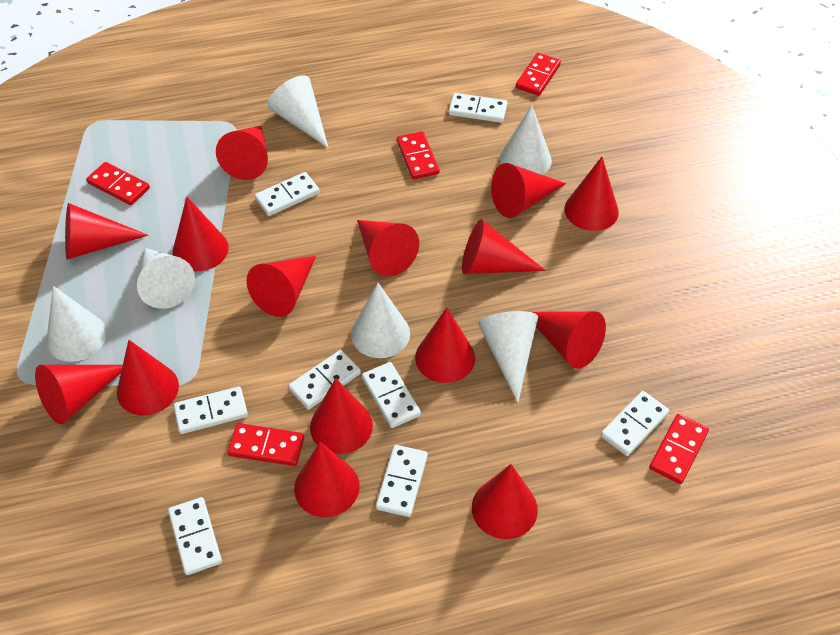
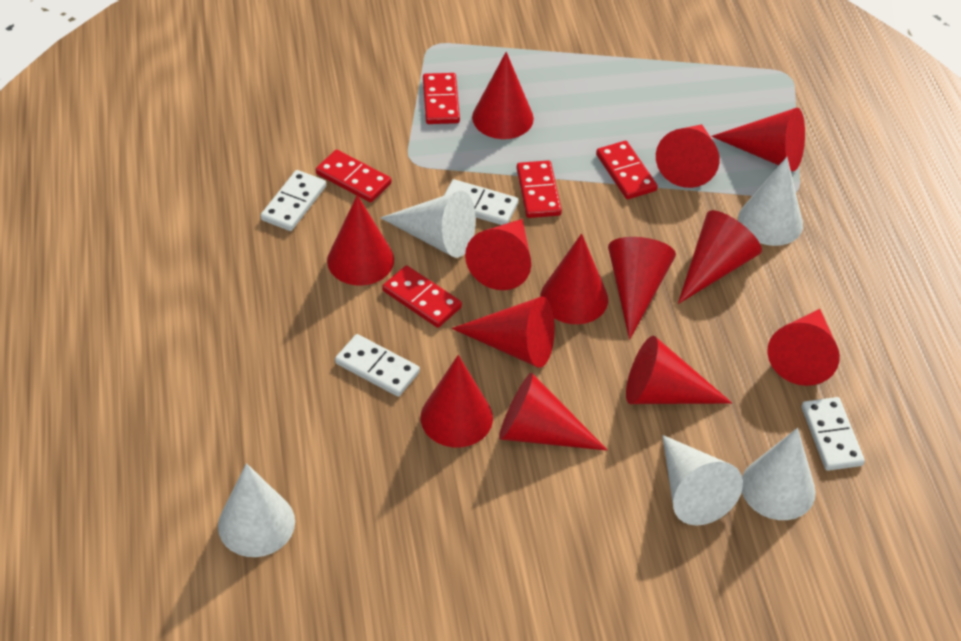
red cone: 15 -> 13
white cone: 6 -> 5
white domino: 8 -> 4

